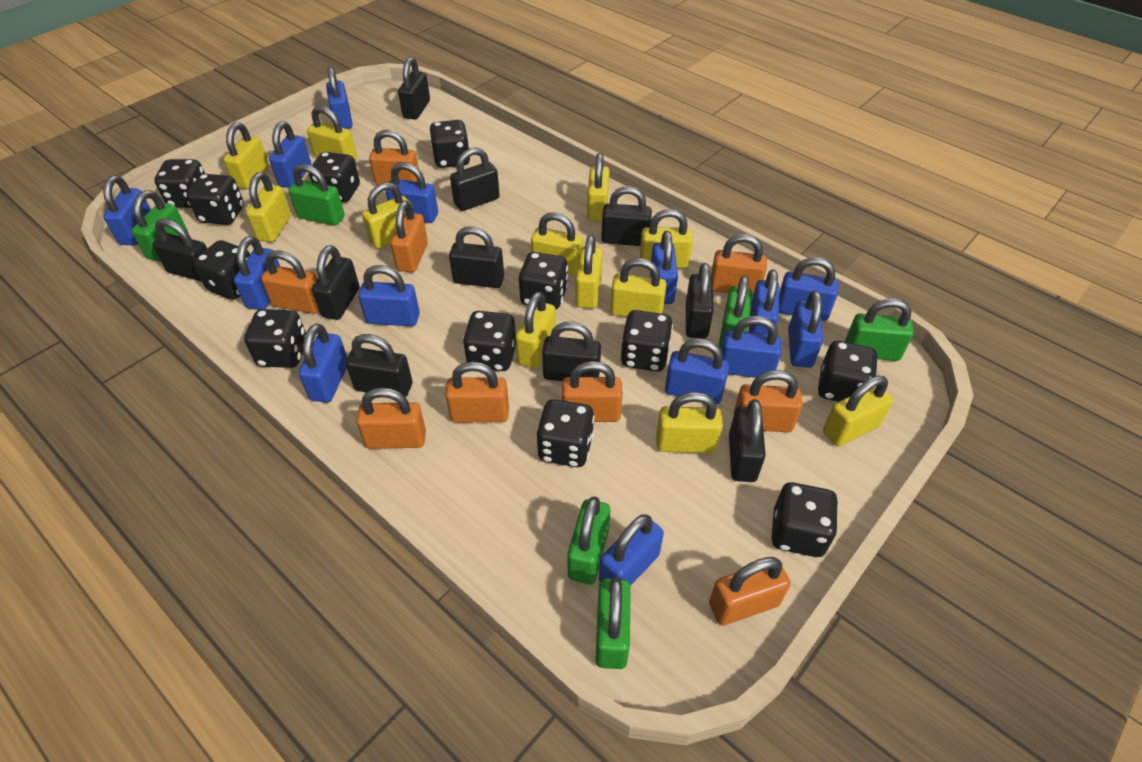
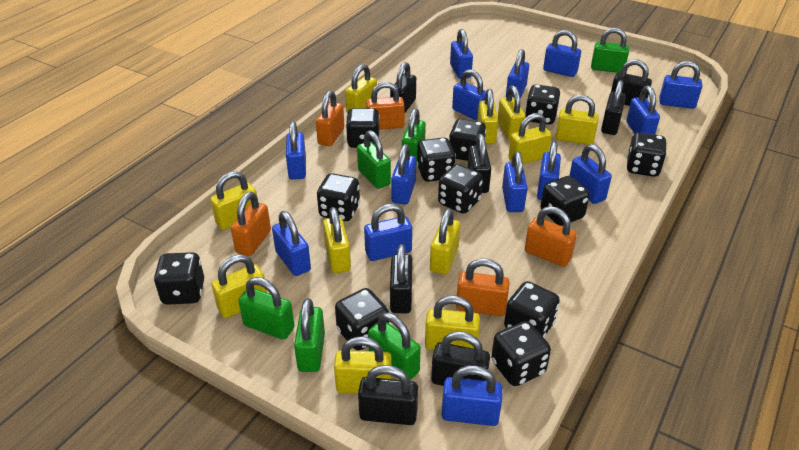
black padlock: 10 -> 7
orange padlock: 9 -> 5
yellow padlock: 12 -> 11

